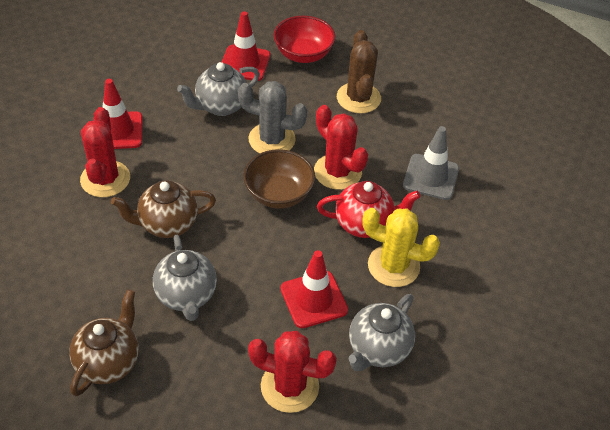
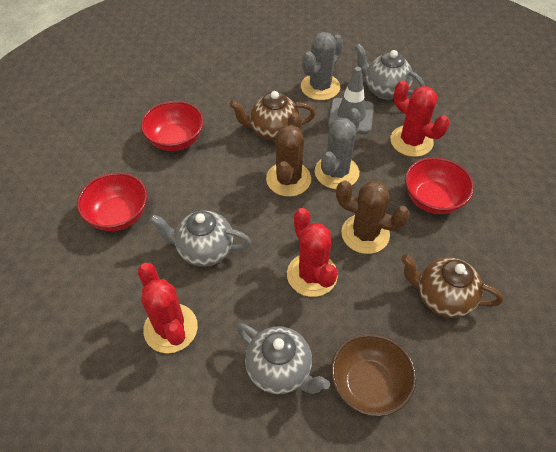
brown cactus: 1 -> 2
grey cactus: 1 -> 2
red bowl: 1 -> 3
red teapot: 1 -> 0
red traffic cone: 3 -> 0
yellow cactus: 1 -> 0

